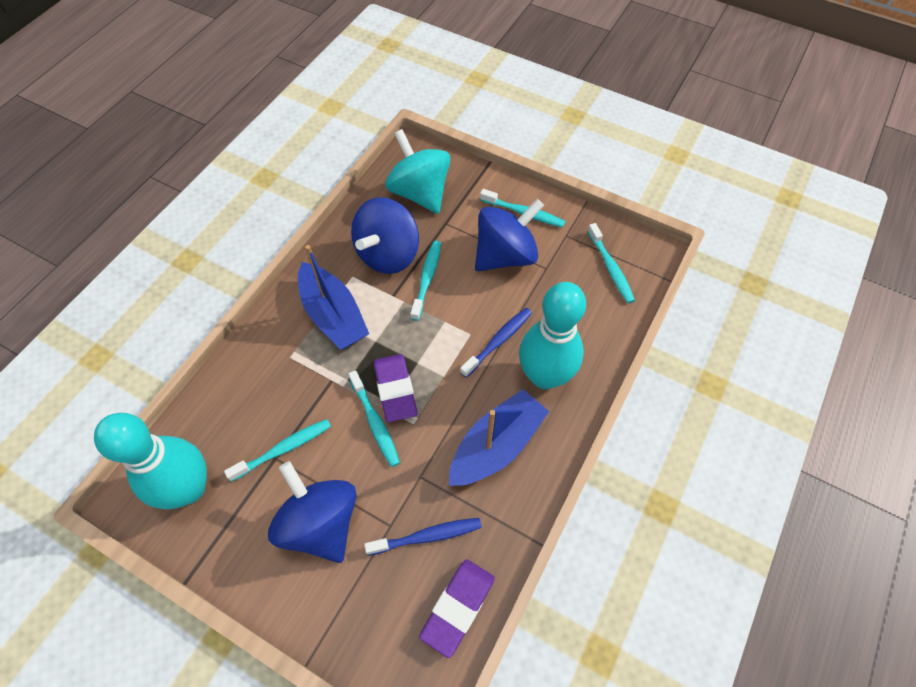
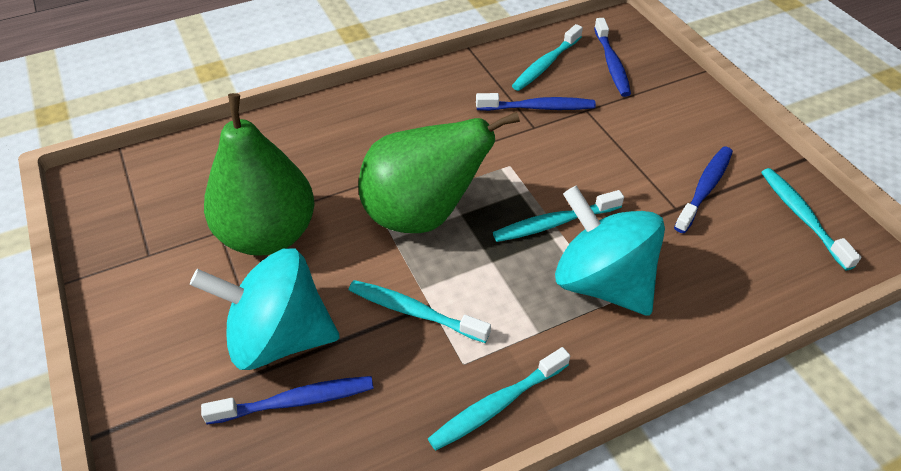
blue boat: 2 -> 0
blue spinning top: 3 -> 0
blue toothbrush: 2 -> 4
green pear: 0 -> 2
purple eraser: 2 -> 0
turquoise bowling pin: 2 -> 0
turquoise spinning top: 1 -> 2

